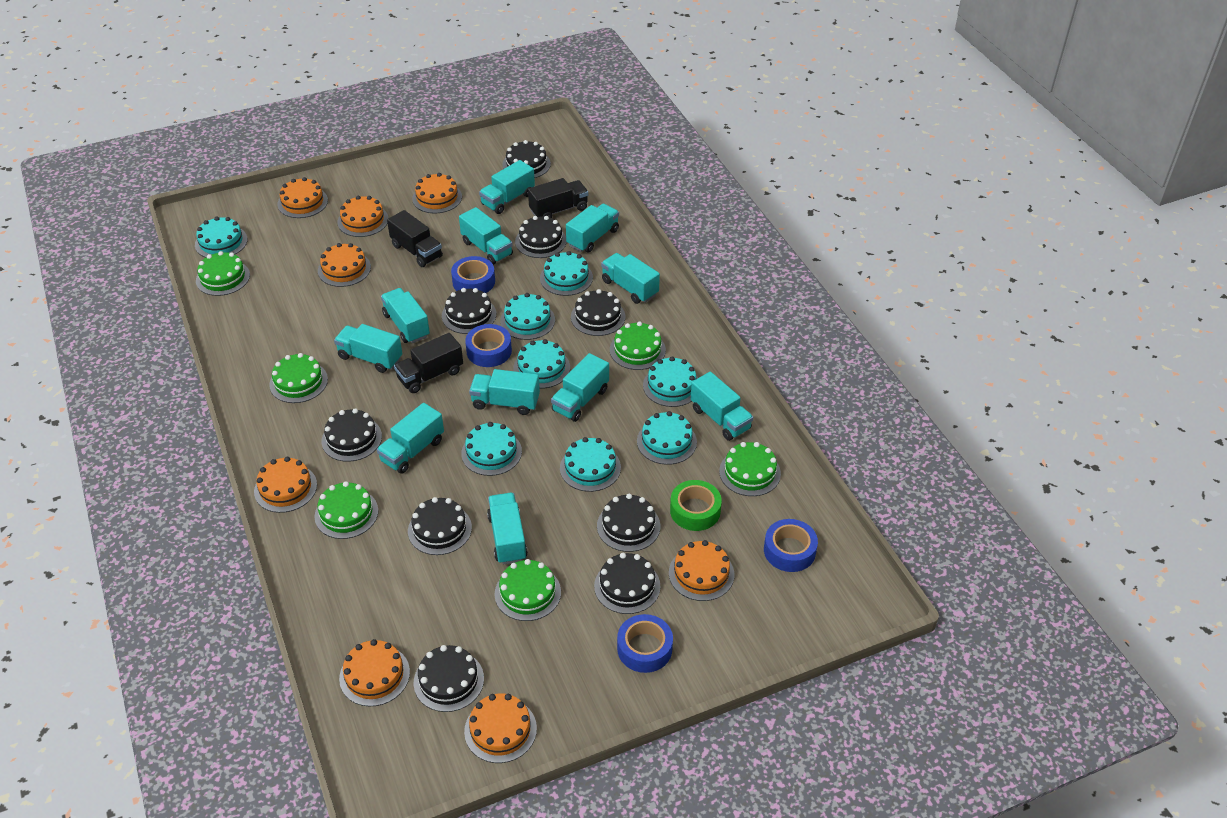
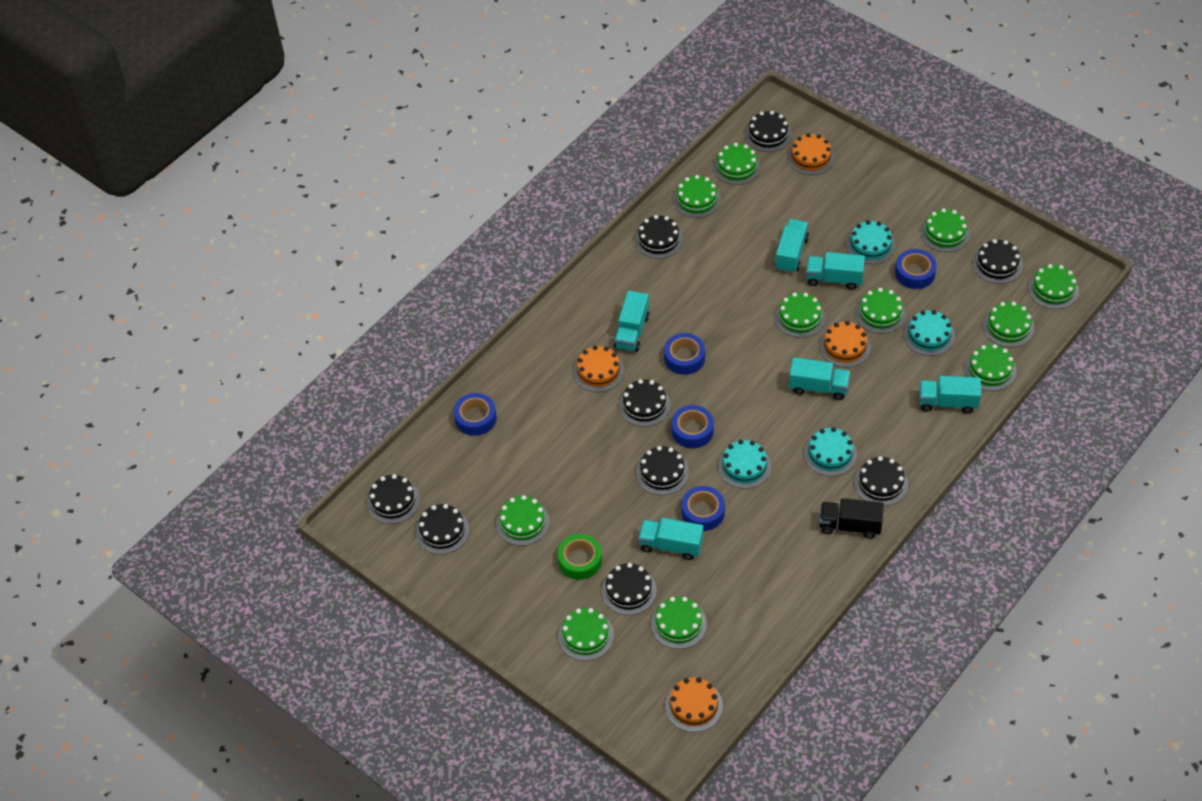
black truck: 3 -> 1
blue tape: 4 -> 5
green cake: 6 -> 11
orange cake: 8 -> 4
turquoise cake: 8 -> 4
turquoise truck: 11 -> 6

